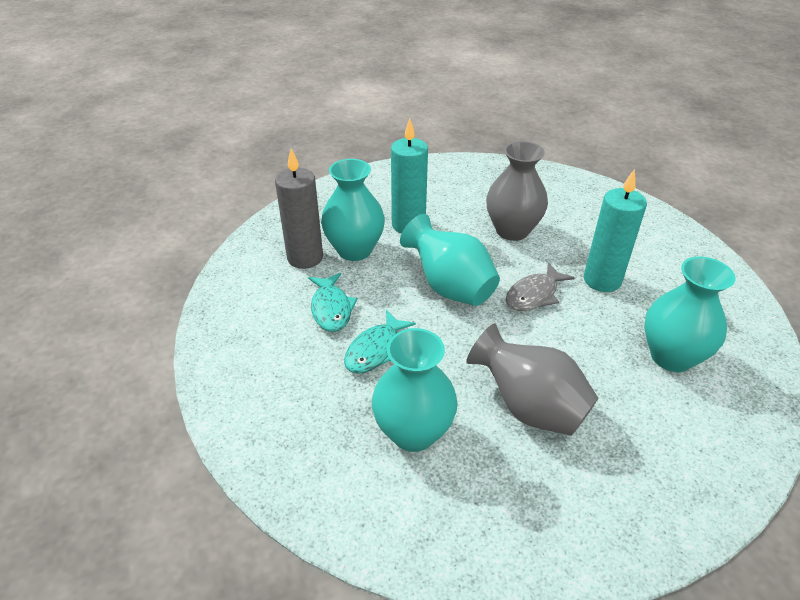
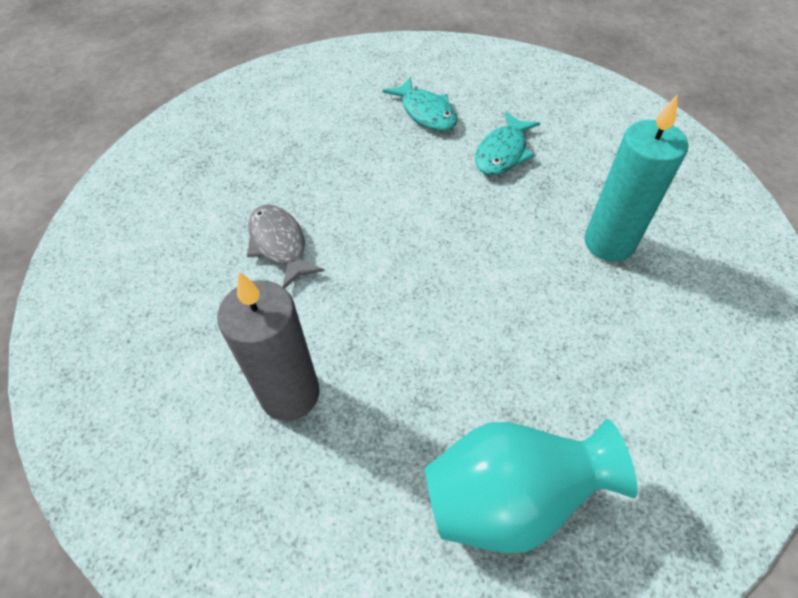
grey vase: 2 -> 0
turquoise candle: 2 -> 1
turquoise vase: 4 -> 1

